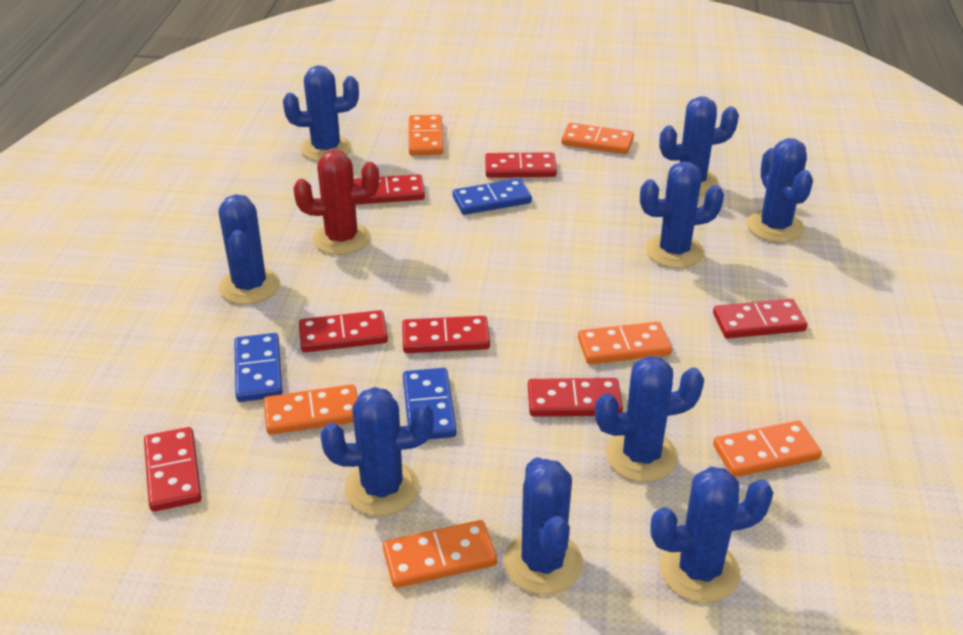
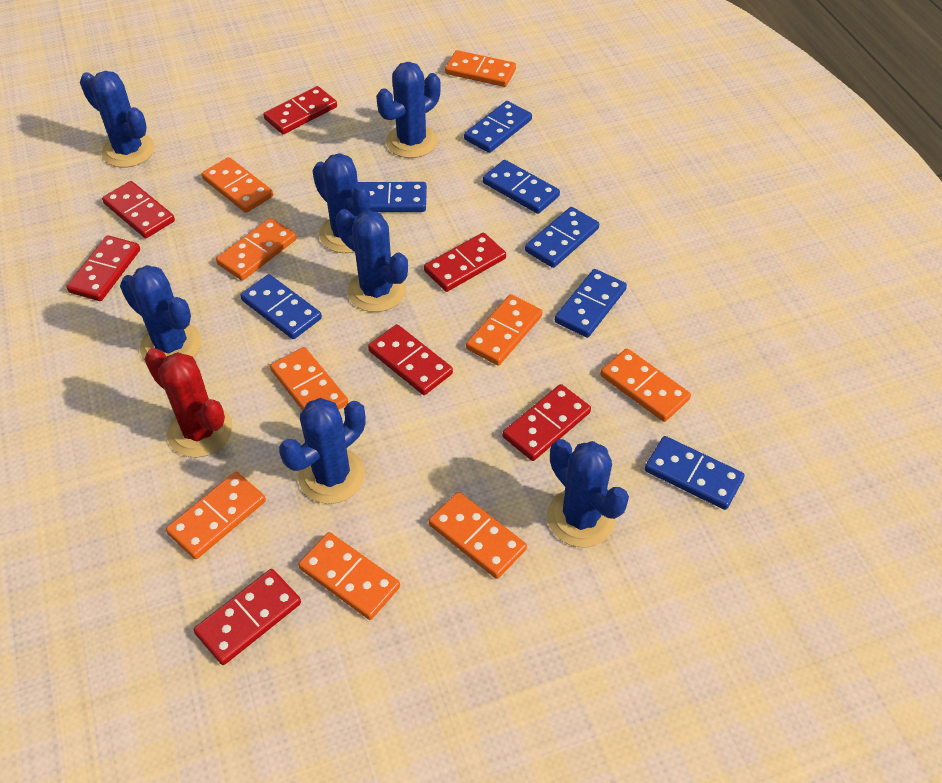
blue cactus: 9 -> 7
blue domino: 3 -> 7
orange domino: 6 -> 9

